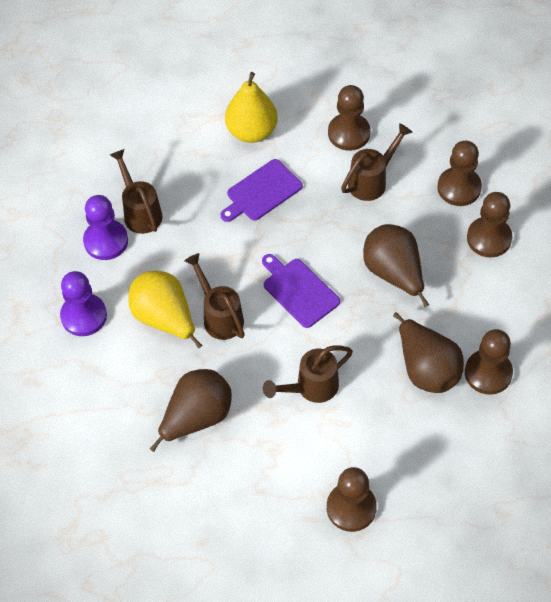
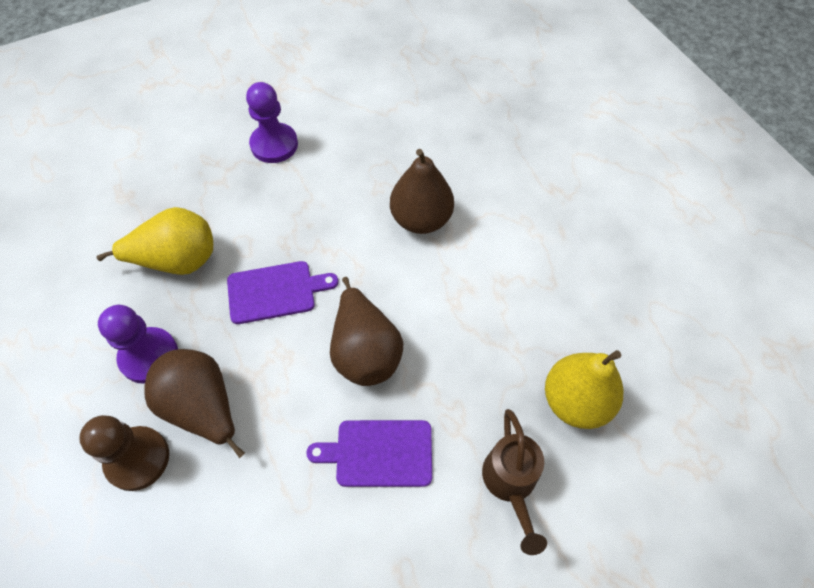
brown pawn: 5 -> 1
brown watering can: 4 -> 1

